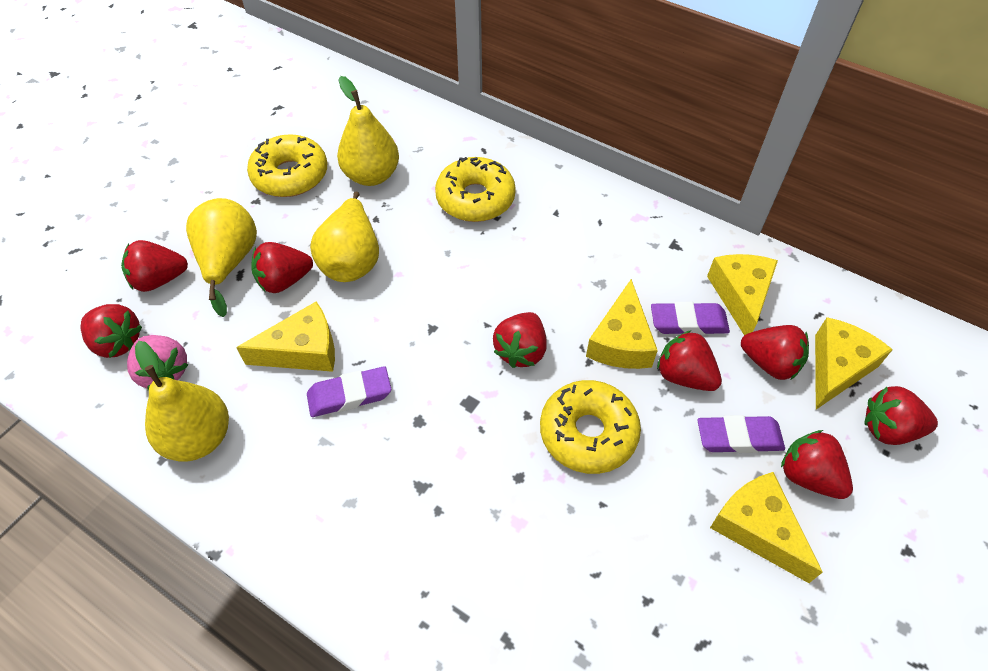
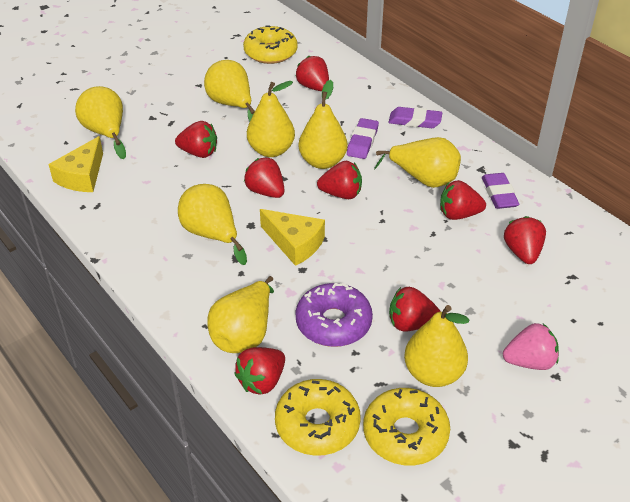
purple donut: 0 -> 1
yellow cheese: 5 -> 2
yellow pear: 4 -> 8

